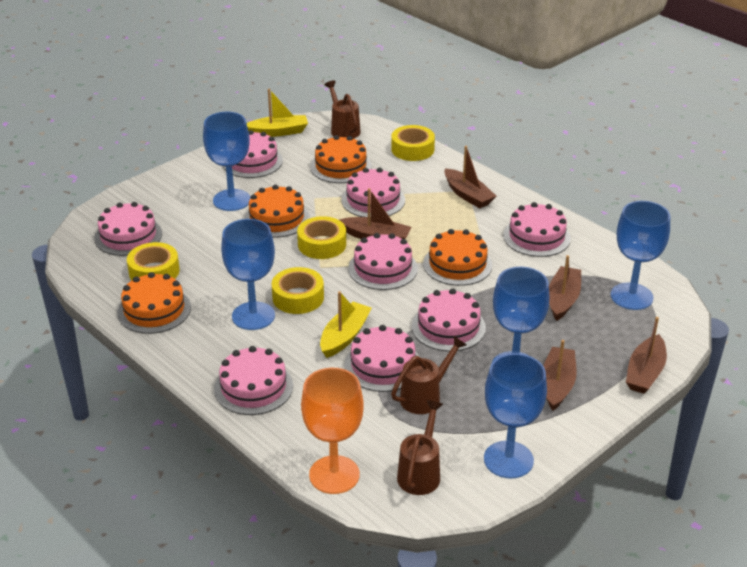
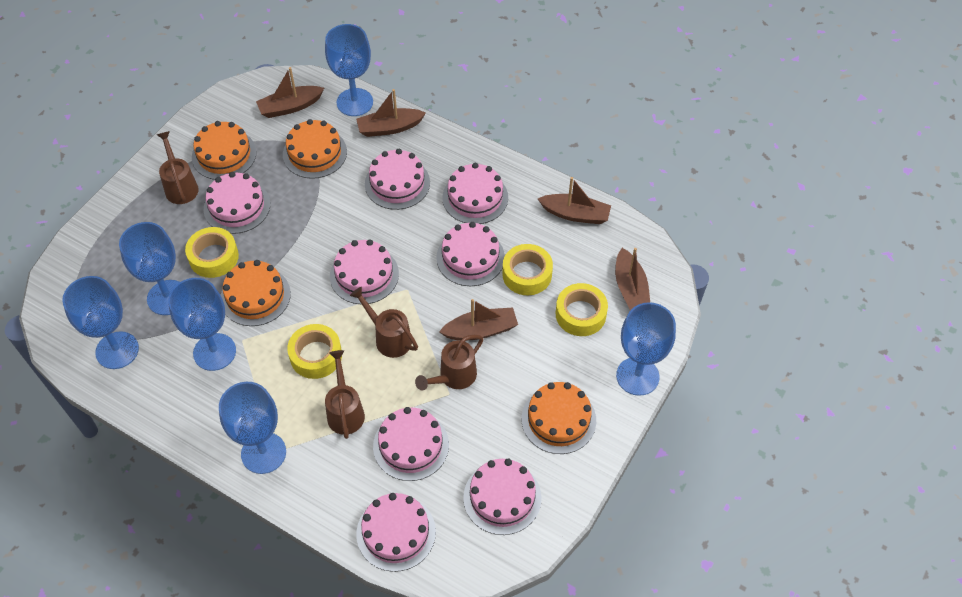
blue goblet: 5 -> 6
brown watering can: 3 -> 4
orange goblet: 1 -> 0
yellow boat: 2 -> 0

